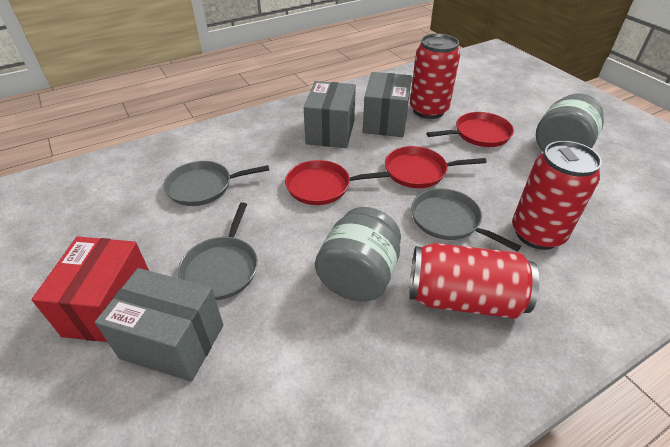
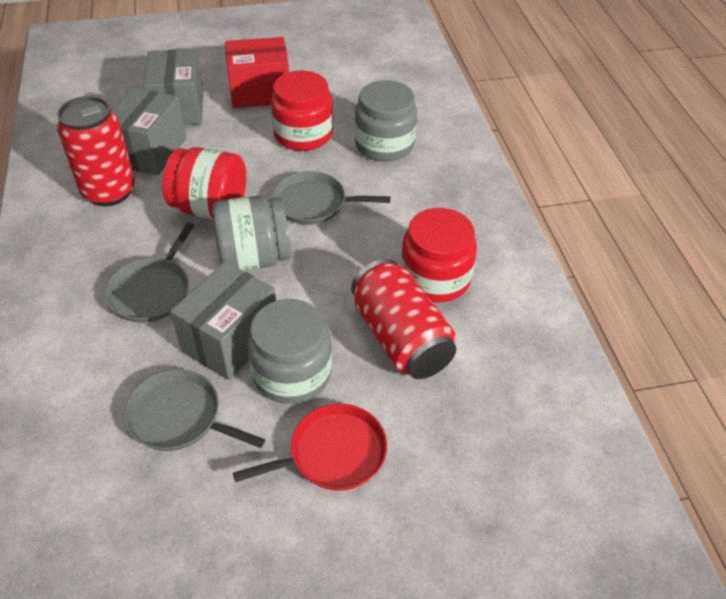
grey jar: 2 -> 3
red can: 3 -> 2
red jar: 0 -> 3
red pan: 3 -> 1

